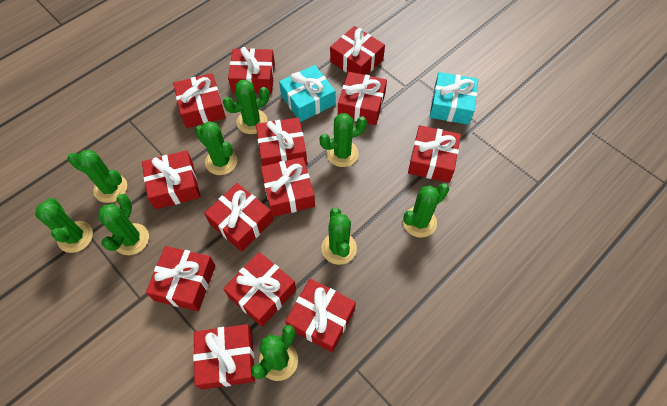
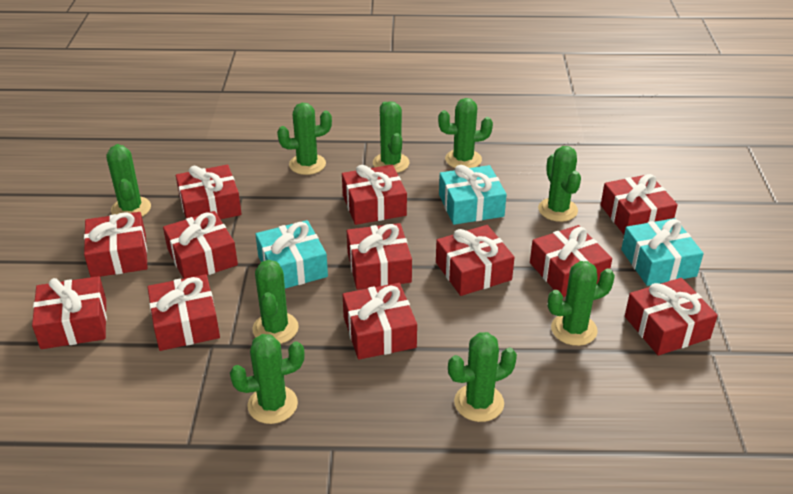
red gift: 13 -> 12
turquoise gift: 2 -> 3

